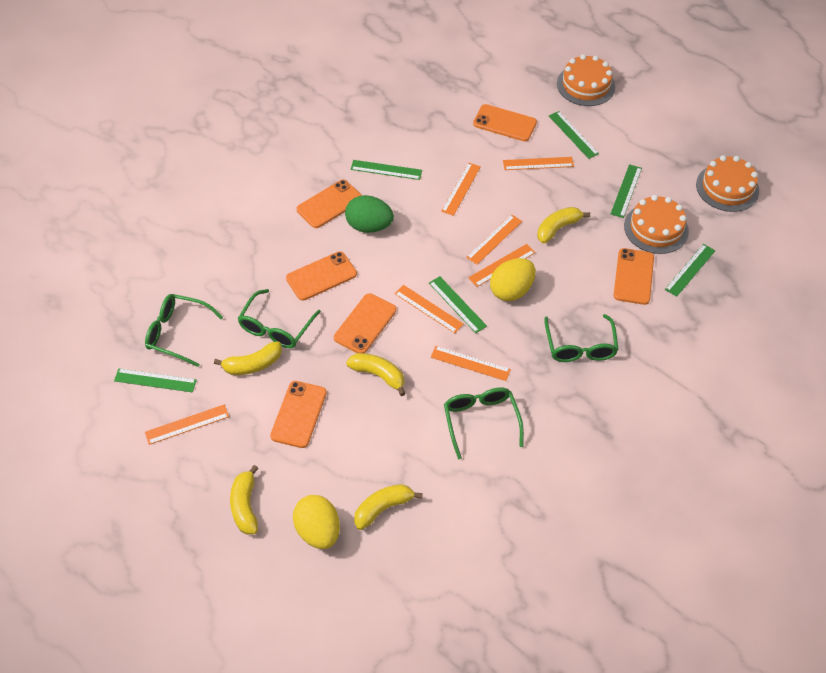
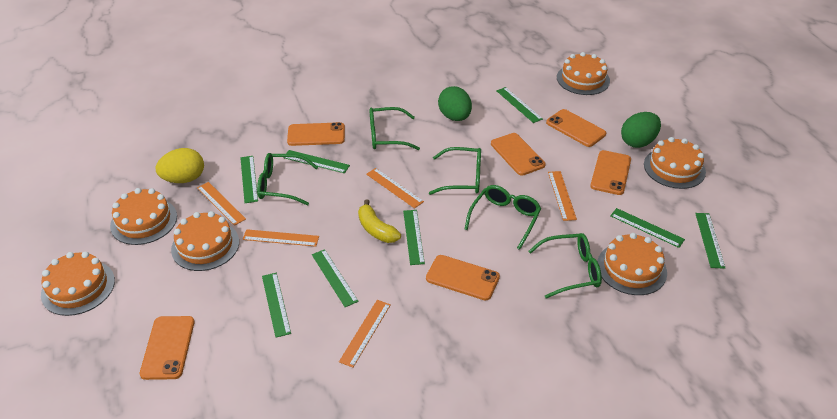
green egg: 1 -> 2
green glasses: 4 -> 5
green ruler: 6 -> 8
orange cake: 3 -> 6
orange ruler: 7 -> 5
yellow banana: 5 -> 1
yellow egg: 2 -> 1

